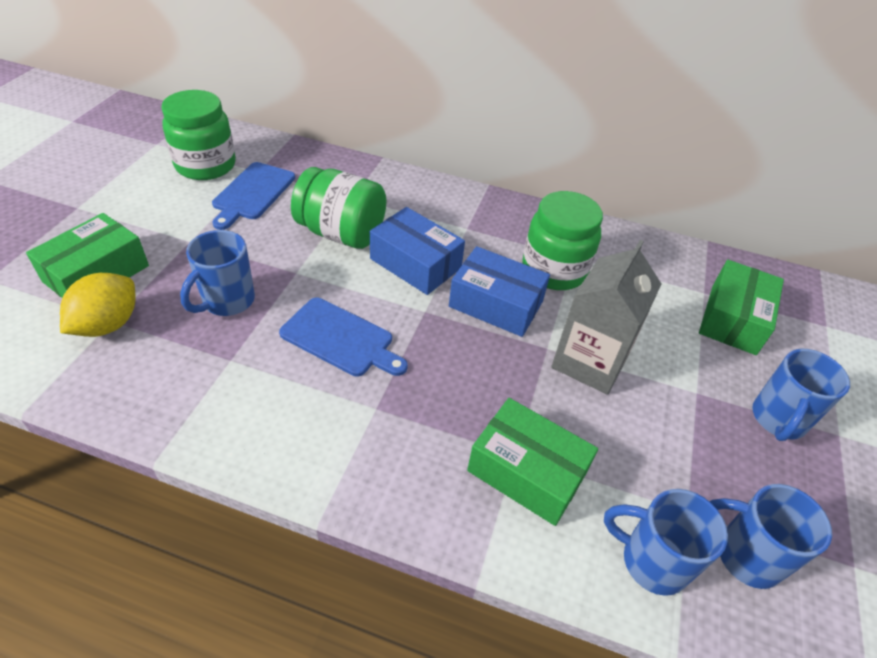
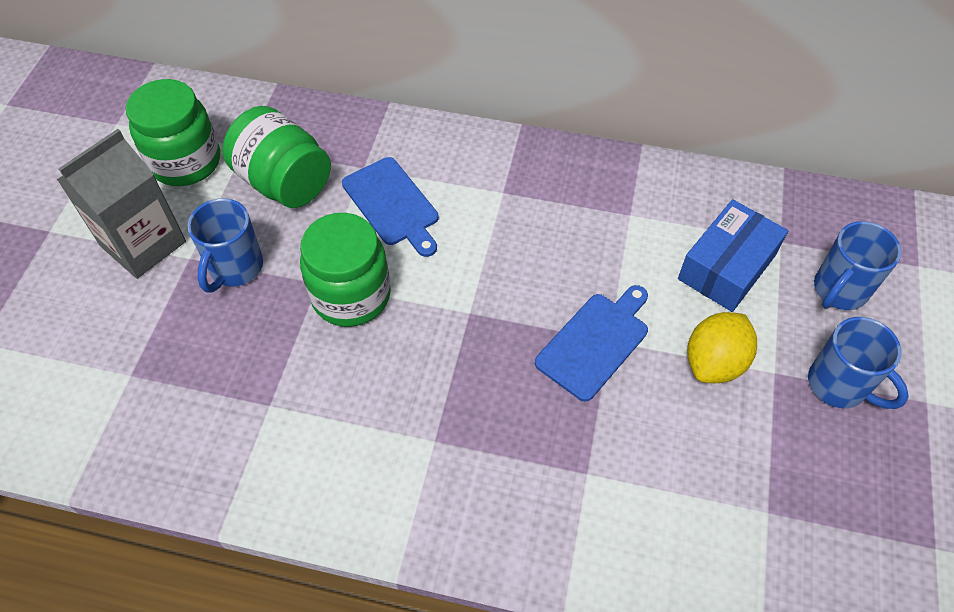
blue box: 2 -> 1
blue mug: 4 -> 3
green box: 3 -> 0

